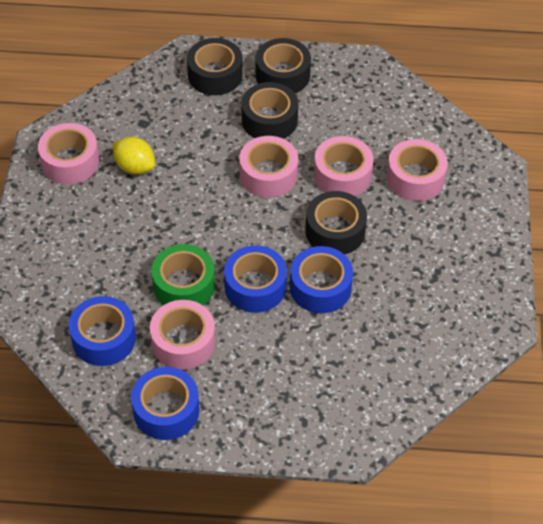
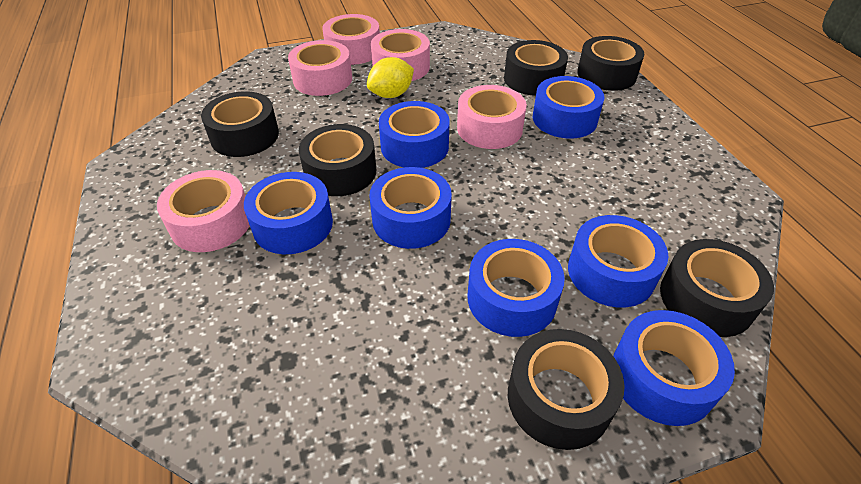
black tape: 4 -> 6
blue tape: 4 -> 7
green tape: 1 -> 0

